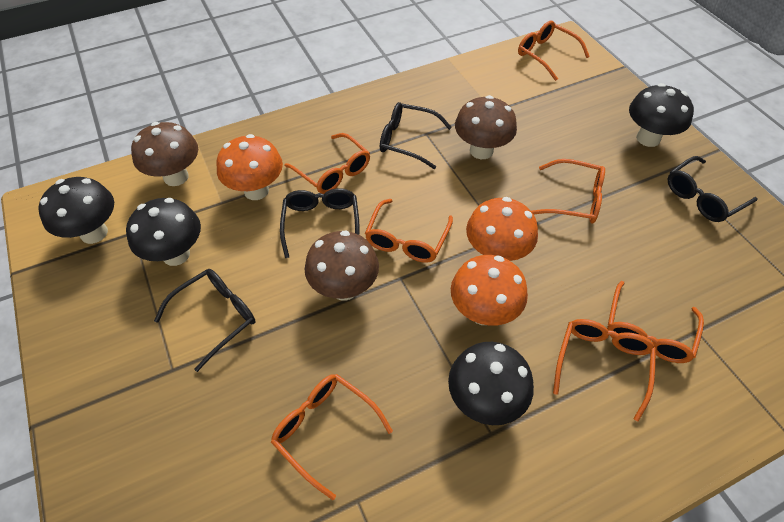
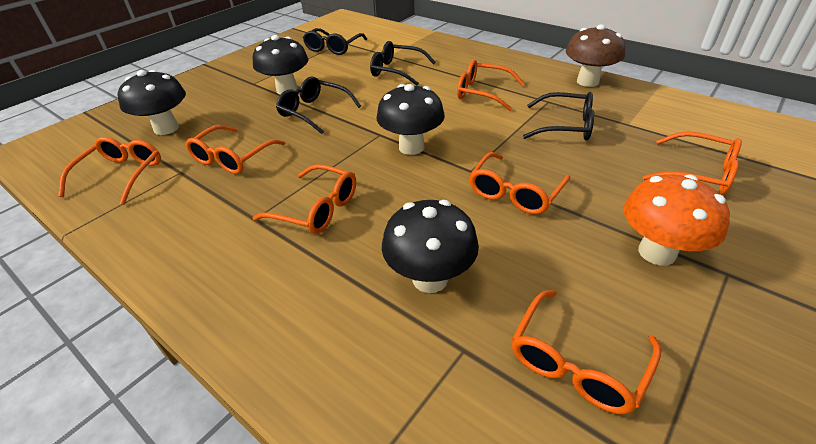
brown mushroom: 3 -> 1
orange mushroom: 3 -> 1

